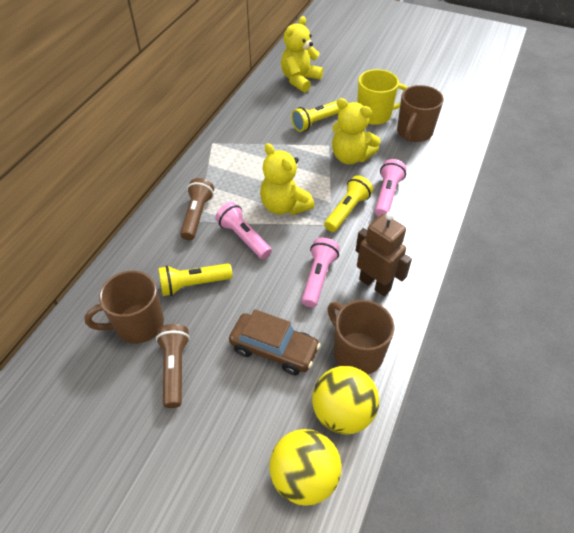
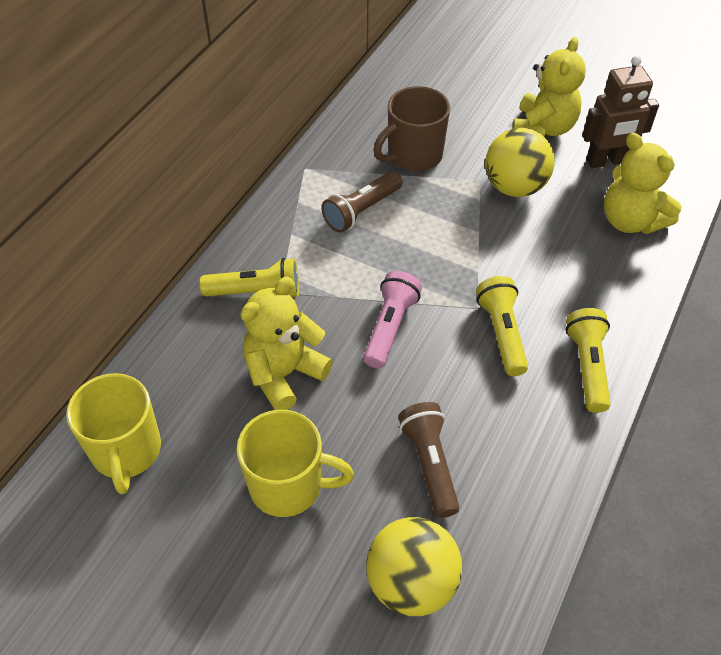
brown car: 1 -> 0
brown mug: 3 -> 1
pink flashlight: 3 -> 1
yellow mug: 1 -> 2

